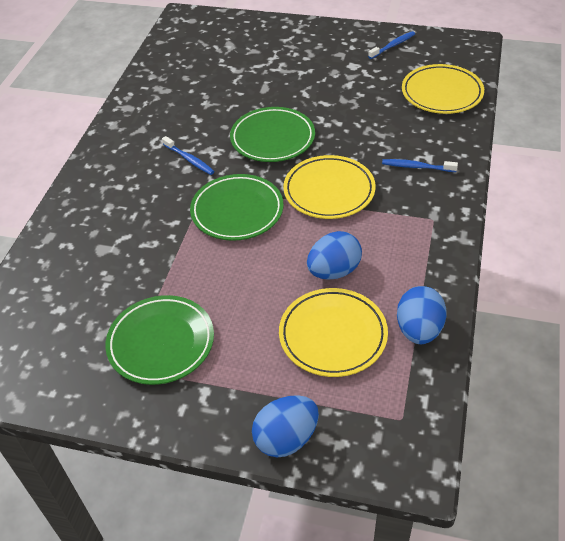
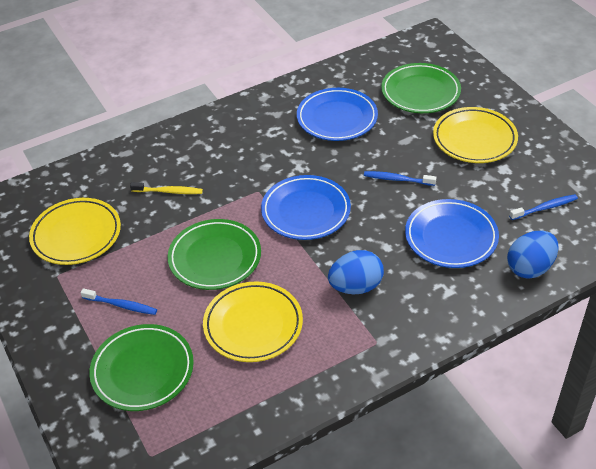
blue egg: 3 -> 2
blue plate: 0 -> 3
yellow toothbrush: 0 -> 1

